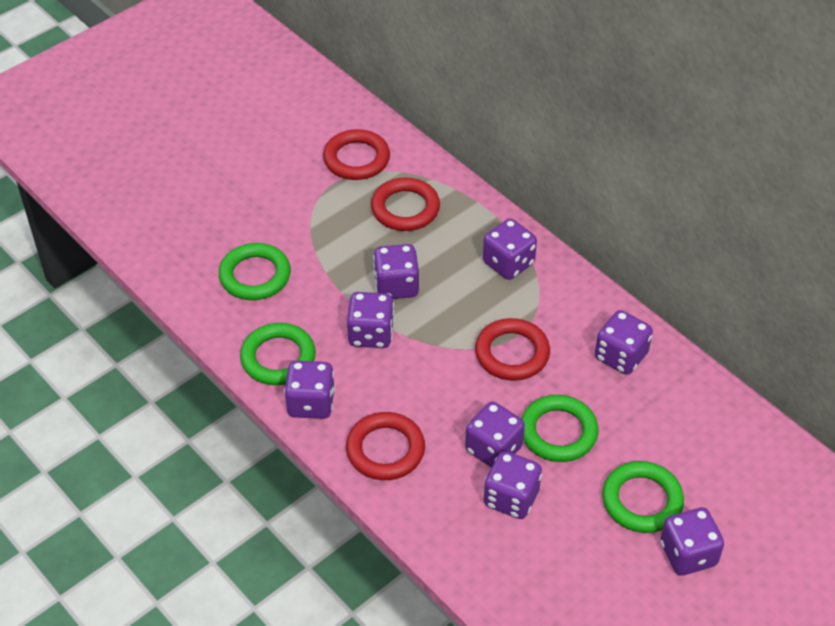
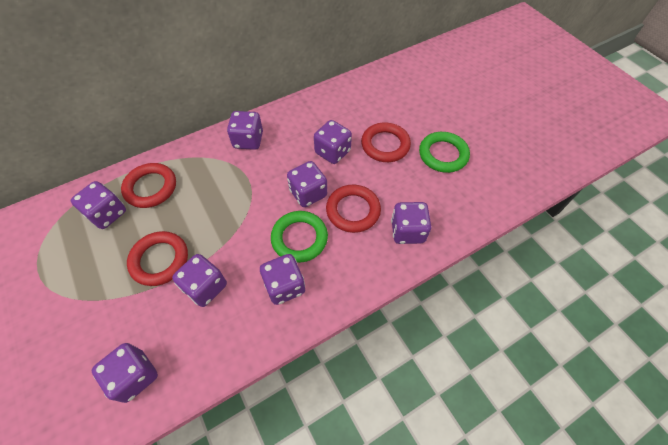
green ring: 4 -> 2

